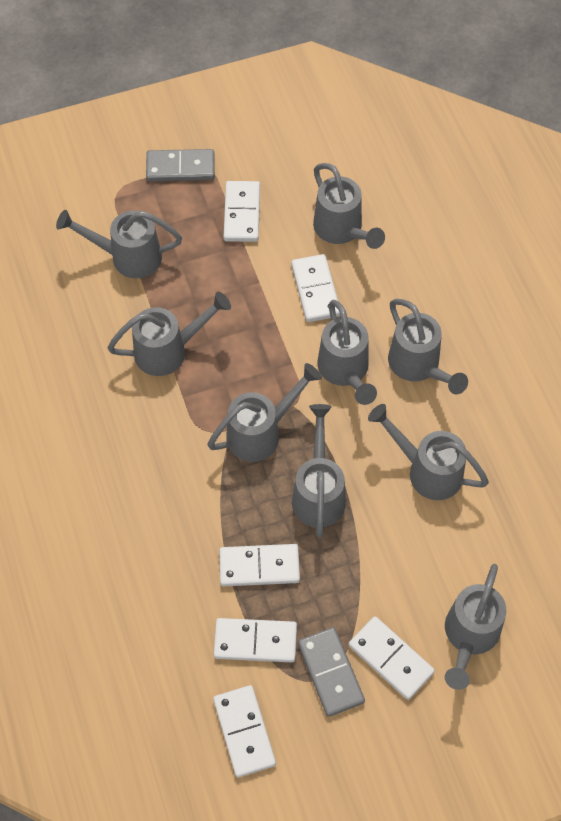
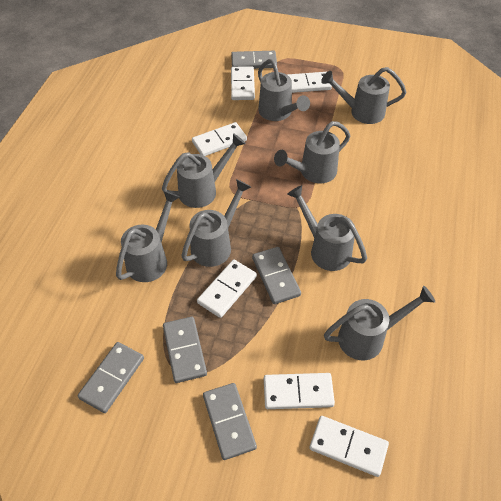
grey domino: 2 -> 5
grey watering can: 9 -> 8

